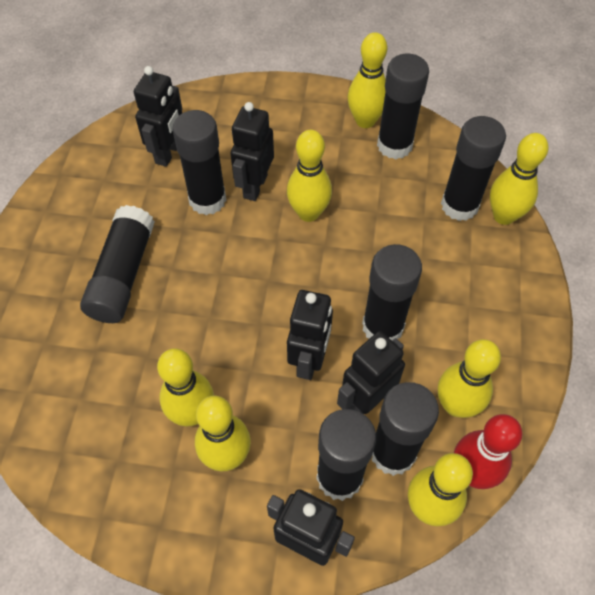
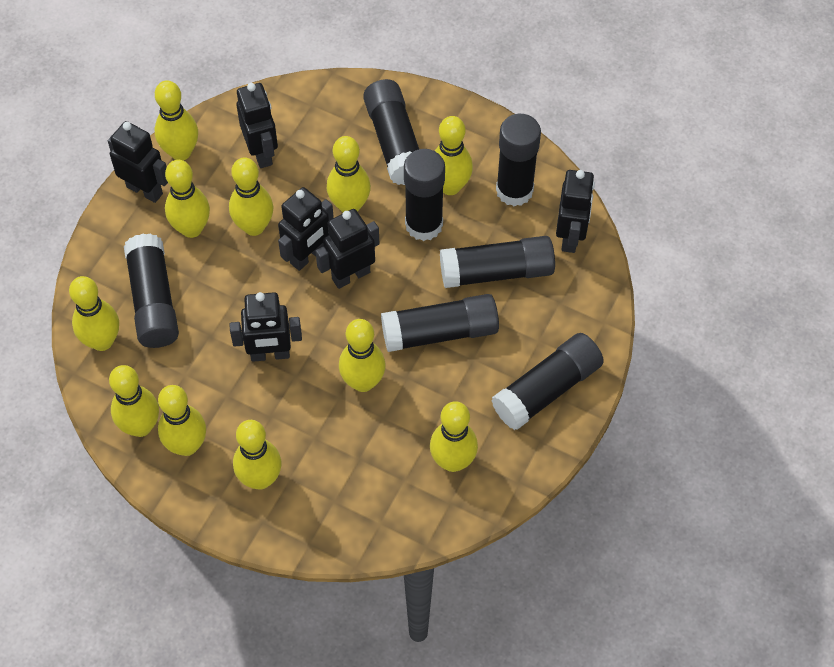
black robot: 5 -> 6
red bowling pin: 1 -> 0
yellow bowling pin: 7 -> 11

